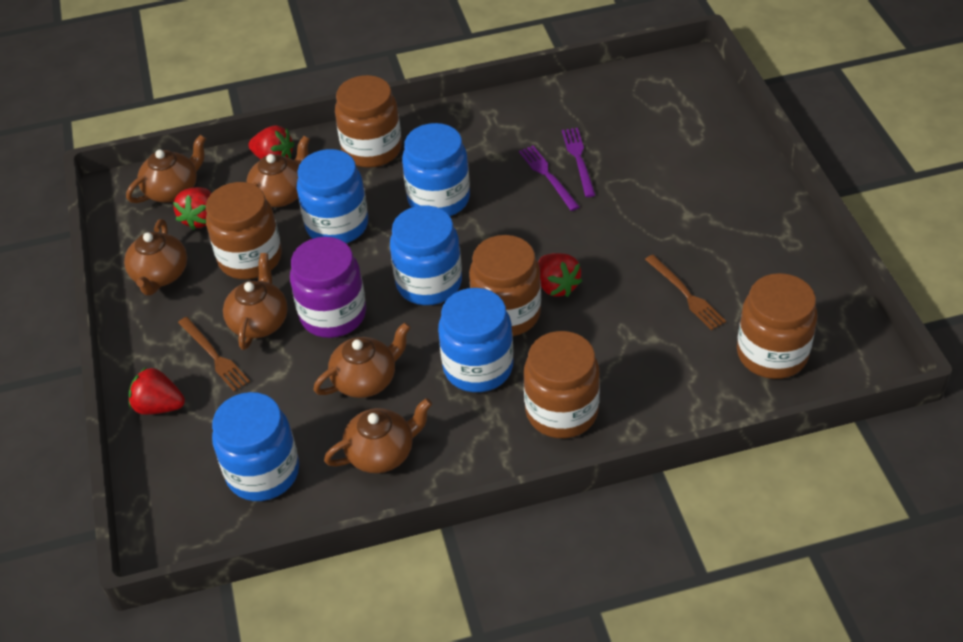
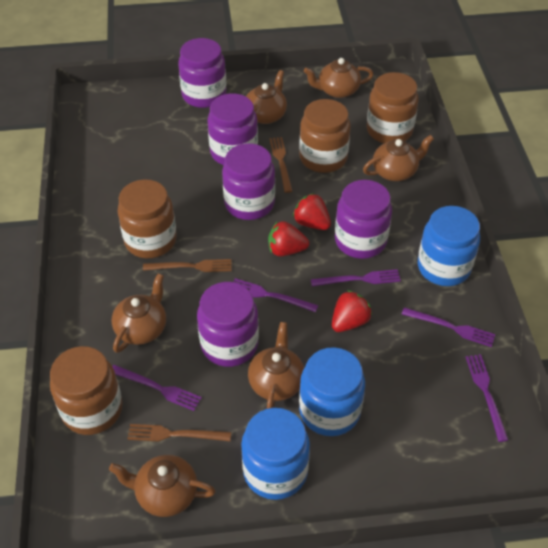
blue jar: 5 -> 3
brown fork: 2 -> 3
brown jar: 5 -> 4
purple fork: 2 -> 5
purple jar: 1 -> 5
red strawberry: 4 -> 3

